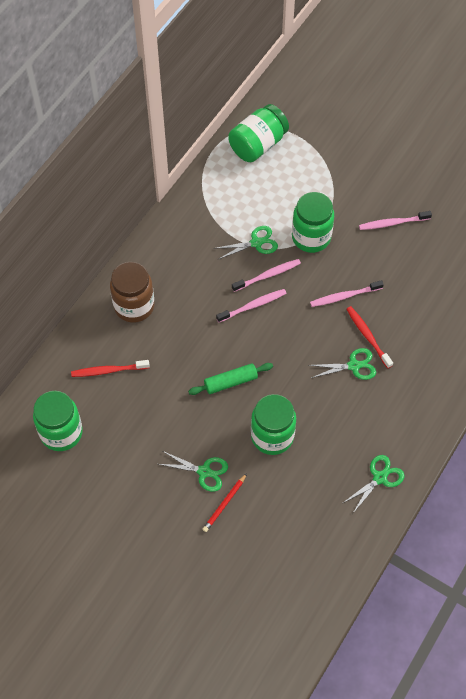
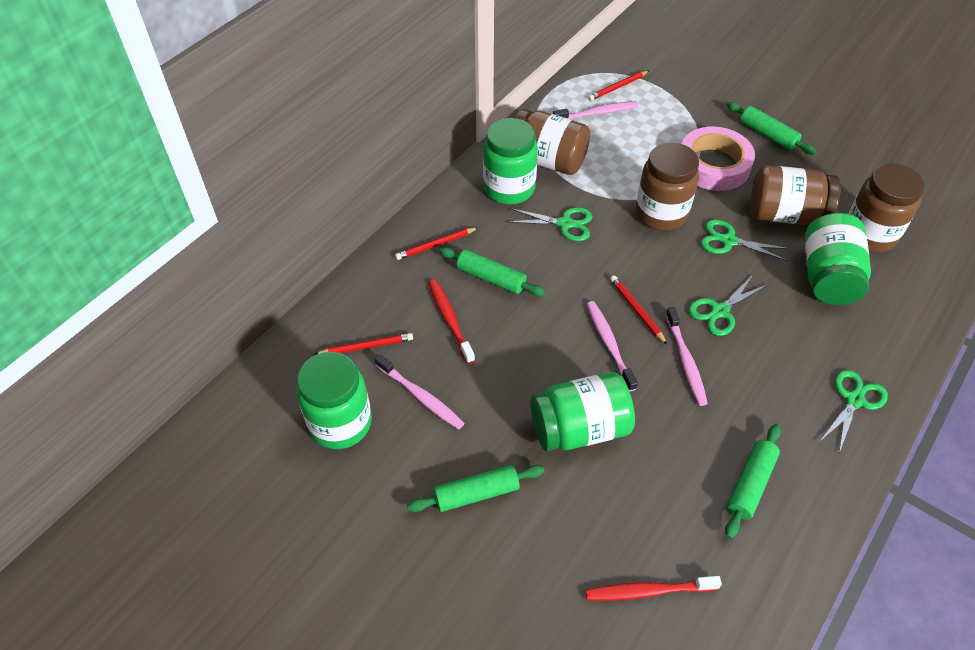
brown jar: 1 -> 4
green rolling pin: 1 -> 4
pink tape: 0 -> 1
red pencil: 1 -> 4

